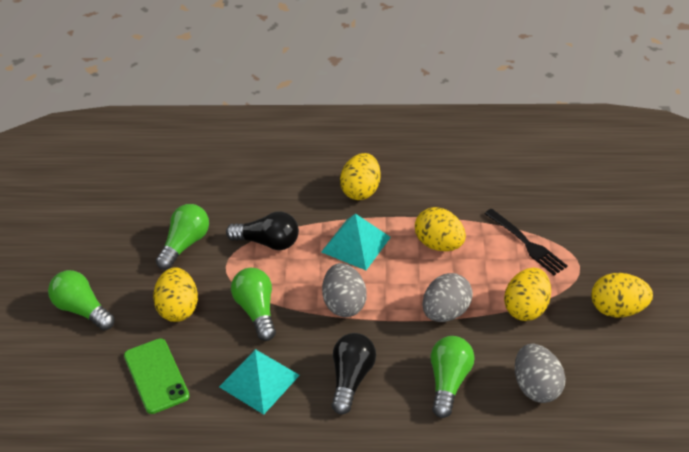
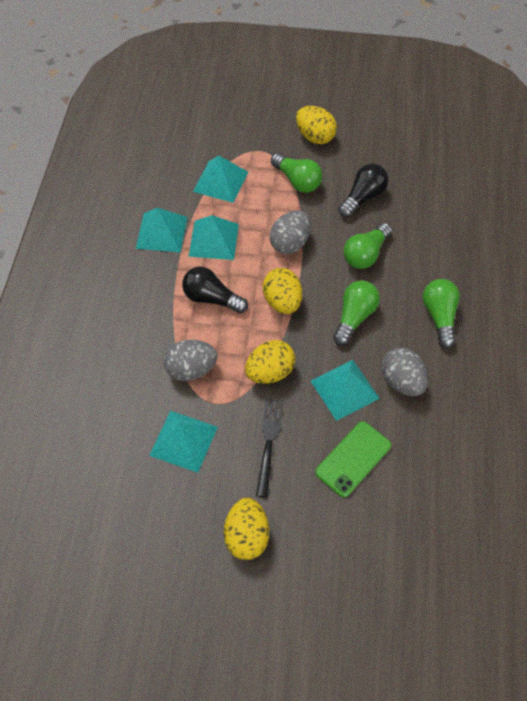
turquoise pyramid: 2 -> 5
yellow egg: 5 -> 4

